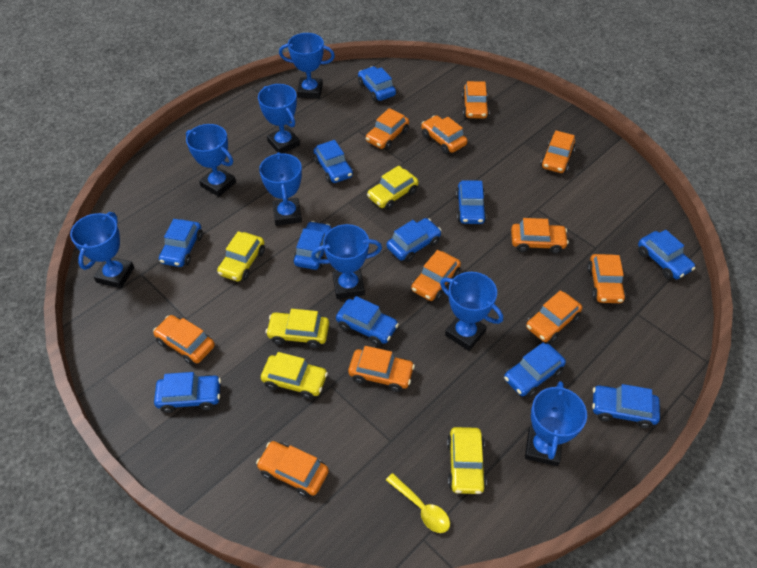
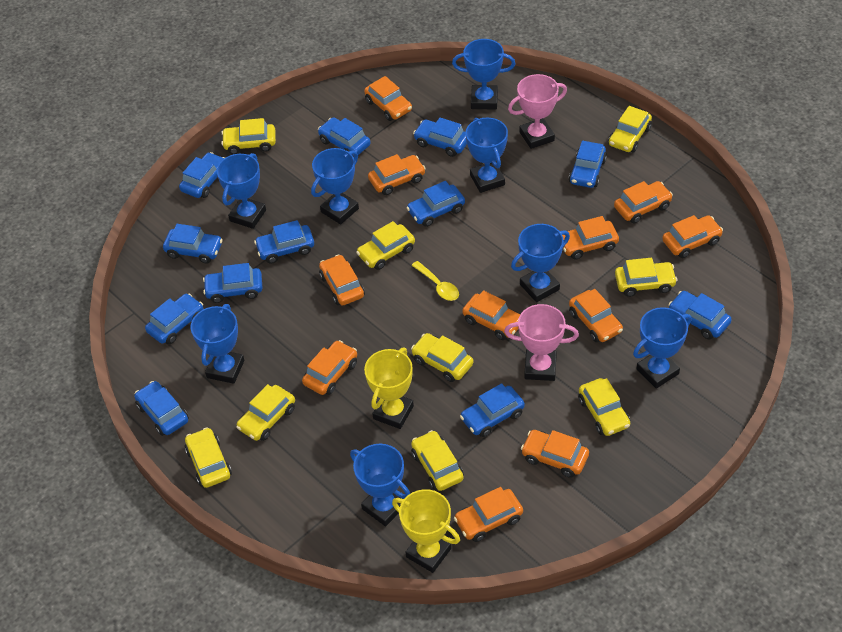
blue car: 11 -> 12
pink trophy: 0 -> 2
yellow car: 5 -> 9
yellow trophy: 0 -> 2

